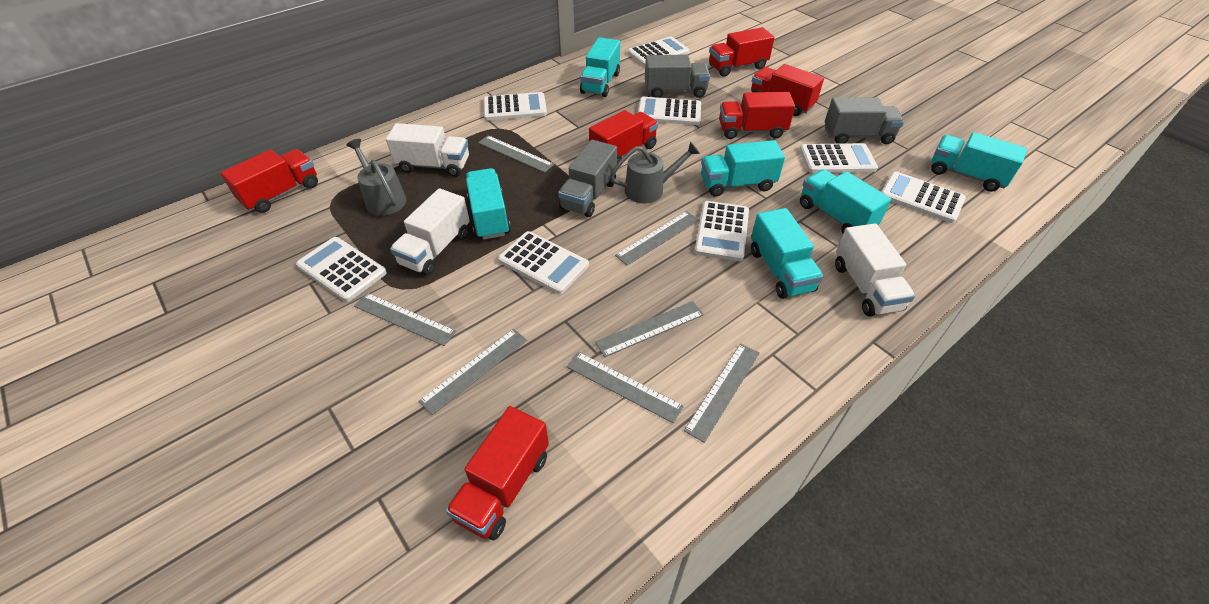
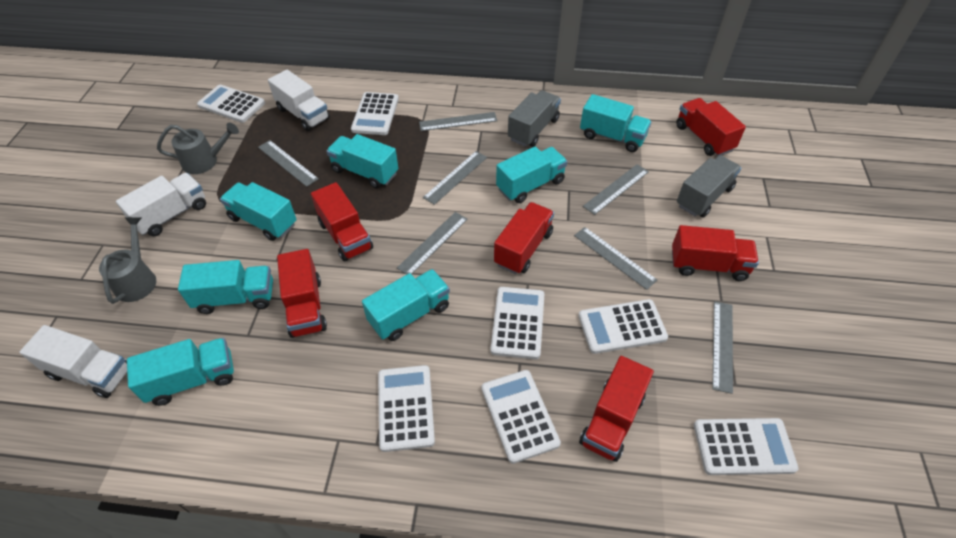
grey truck: 3 -> 2
turquoise truck: 6 -> 7
white calculator: 8 -> 7

